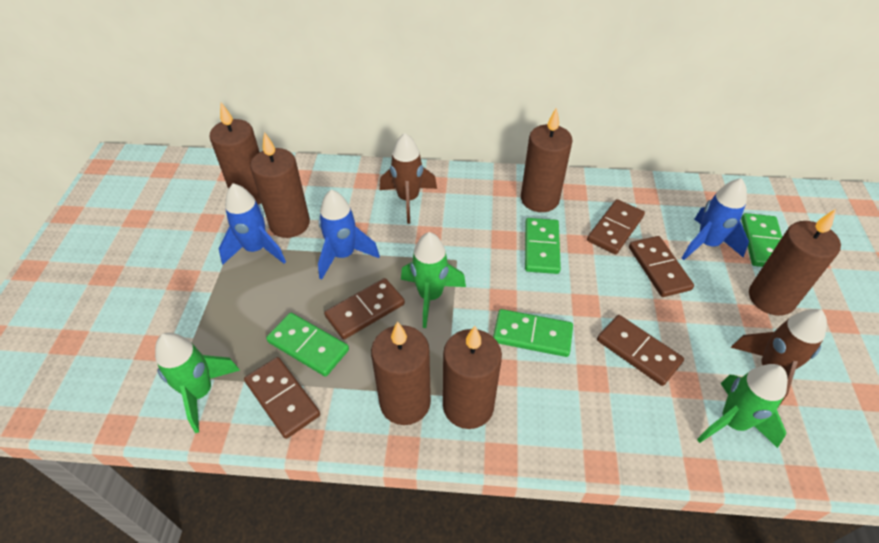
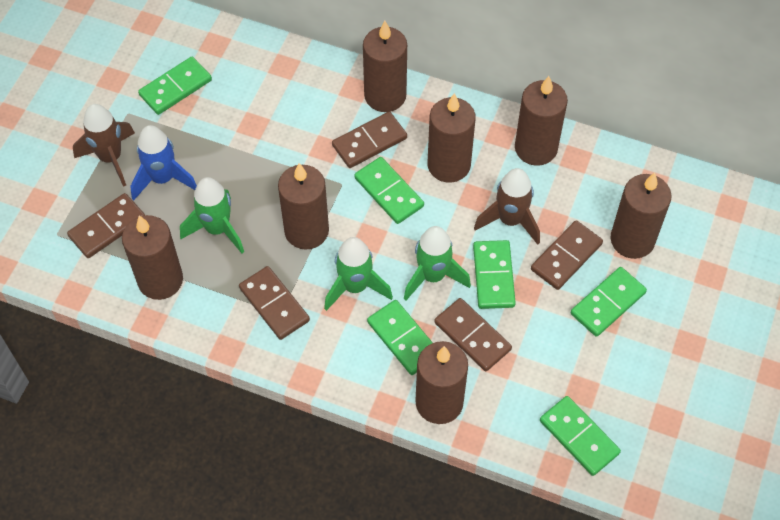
blue rocket: 3 -> 1
brown candle: 6 -> 7
green domino: 4 -> 6

